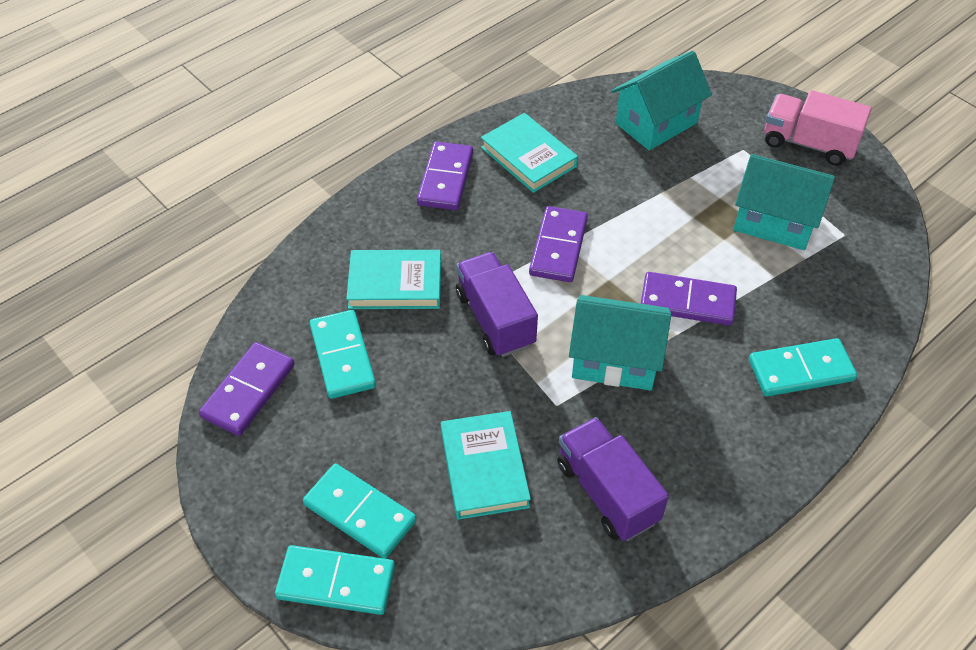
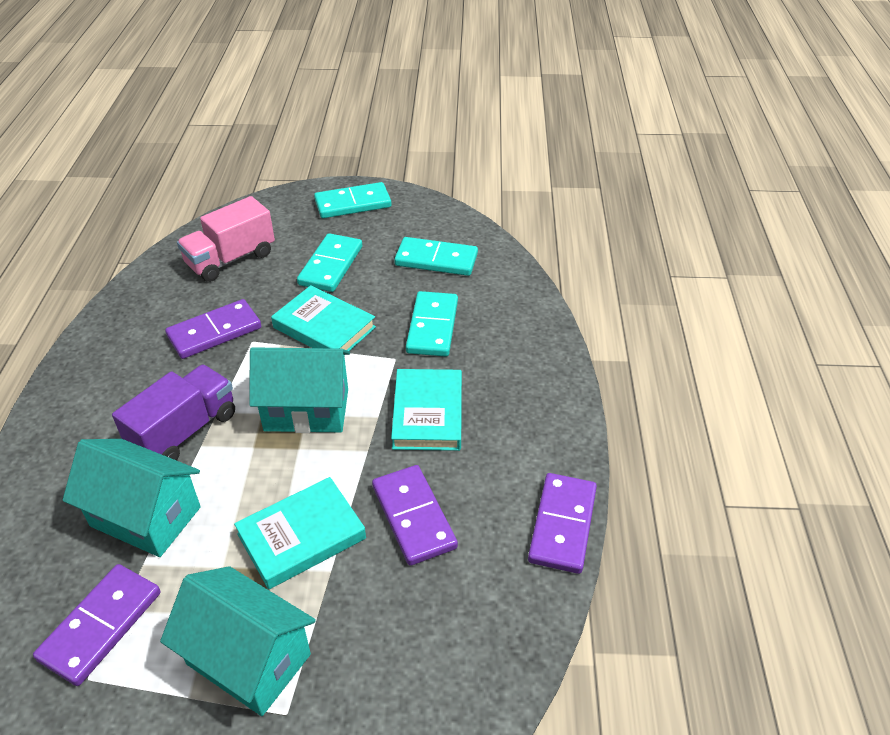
purple truck: 2 -> 1

